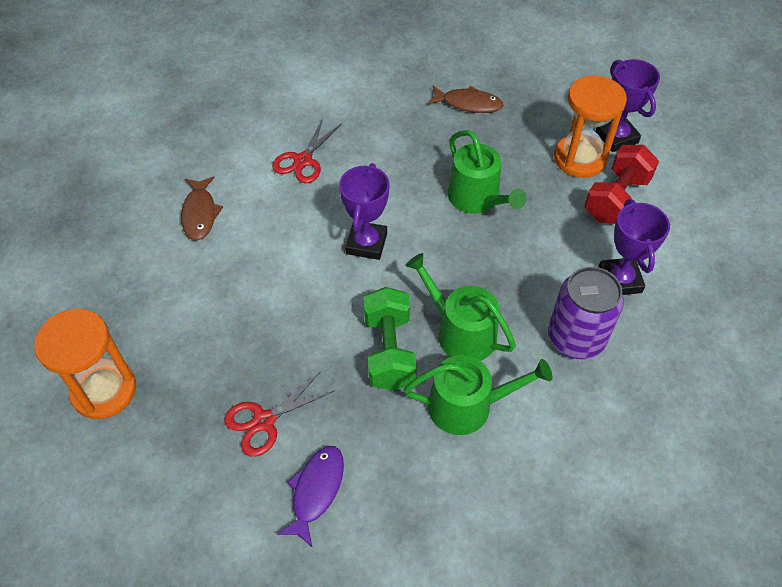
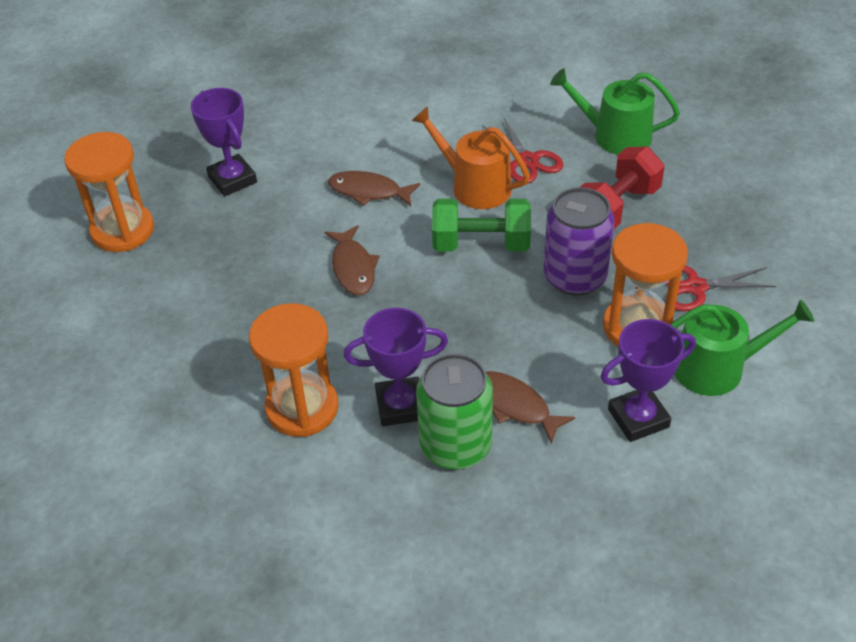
brown fish: 2 -> 3
green can: 0 -> 1
green watering can: 3 -> 2
orange hourglass: 2 -> 3
orange watering can: 0 -> 1
purple fish: 1 -> 0

